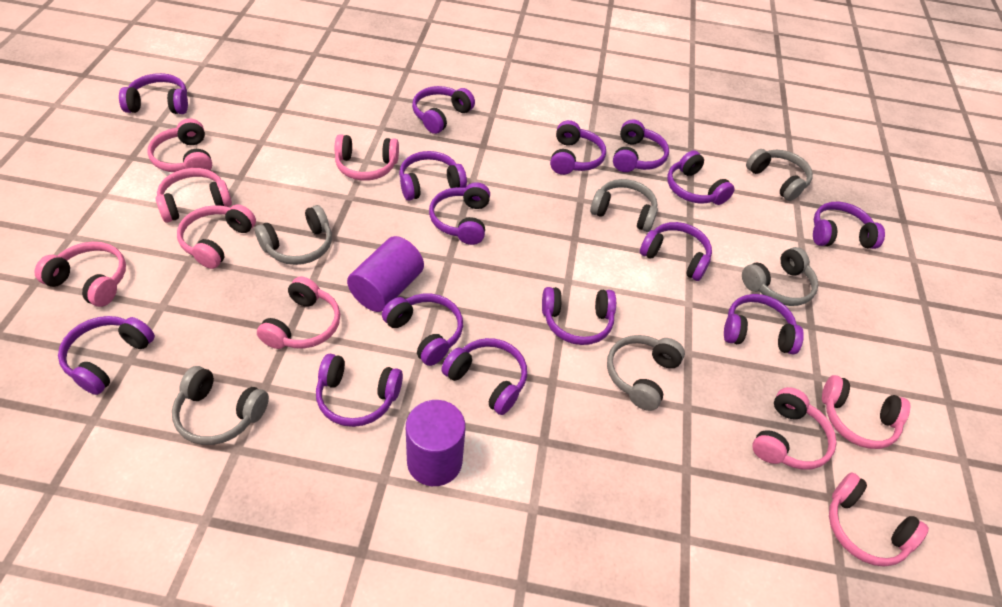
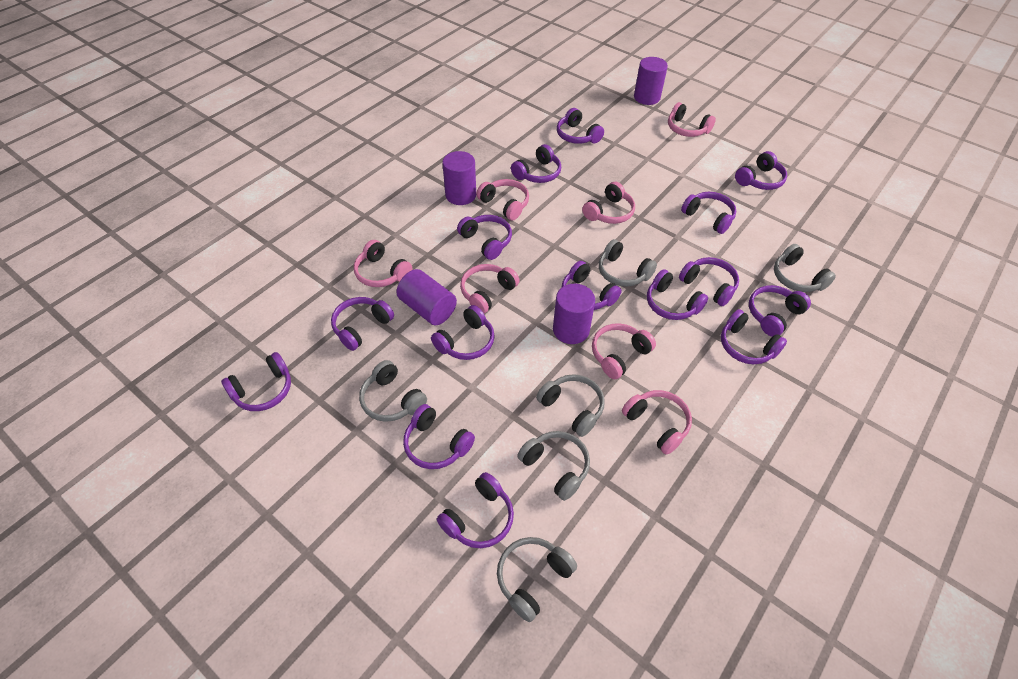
pink headphones: 9 -> 7
purple cylinder: 2 -> 4

